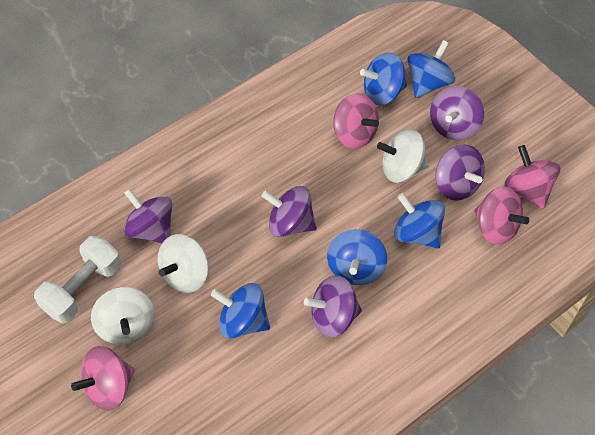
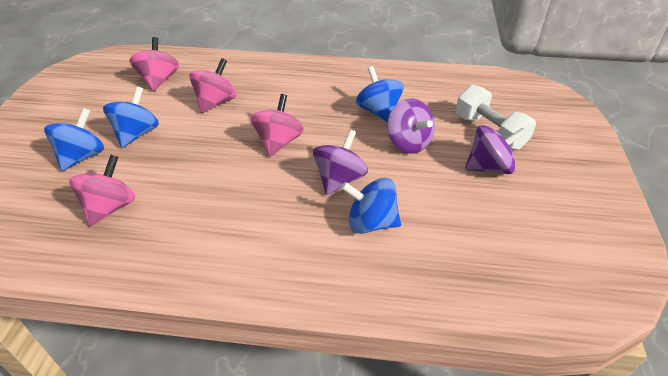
blue spinning top: 5 -> 4
purple spinning top: 5 -> 3
white spinning top: 3 -> 0

